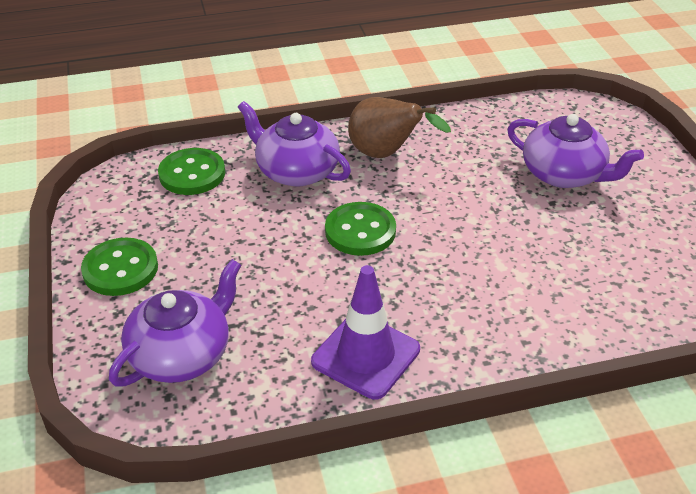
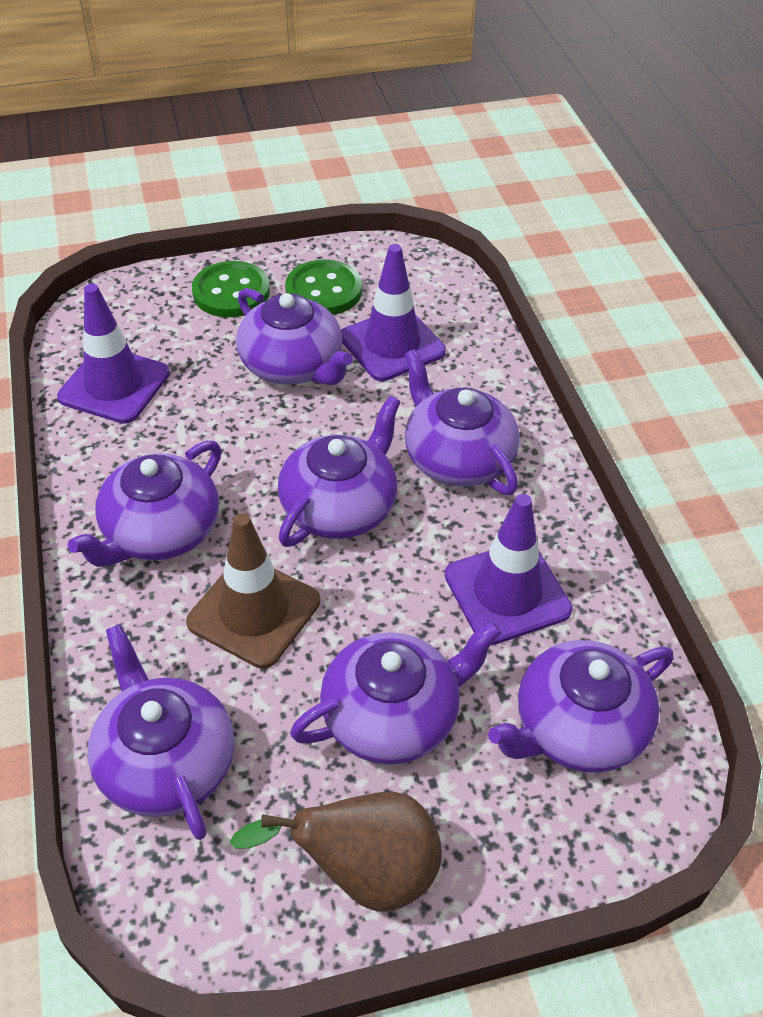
brown traffic cone: 0 -> 1
green button: 3 -> 2
purple teapot: 3 -> 7
purple traffic cone: 1 -> 3

